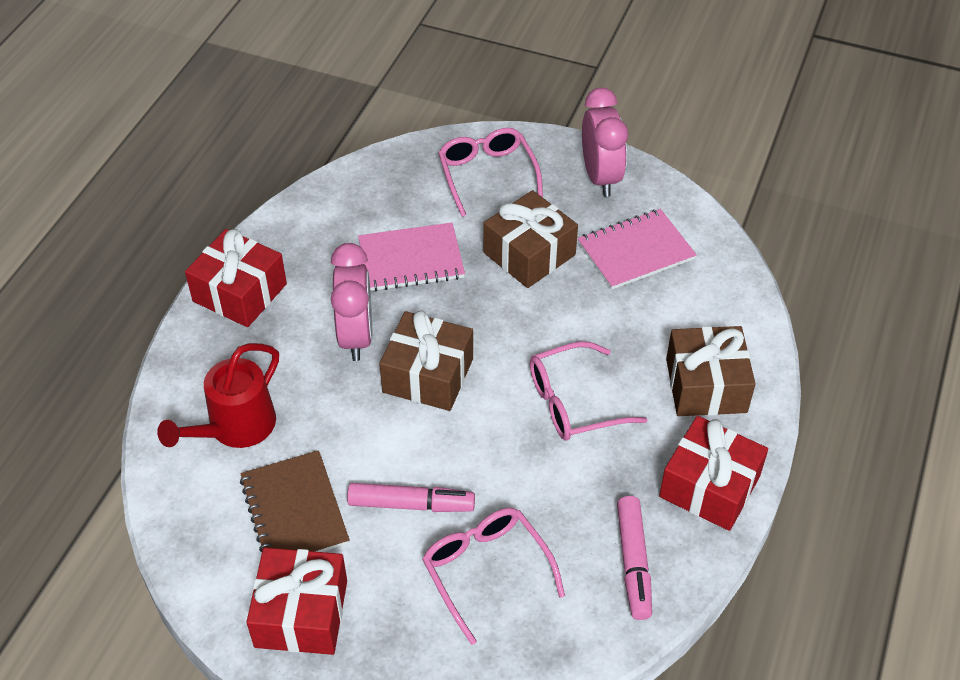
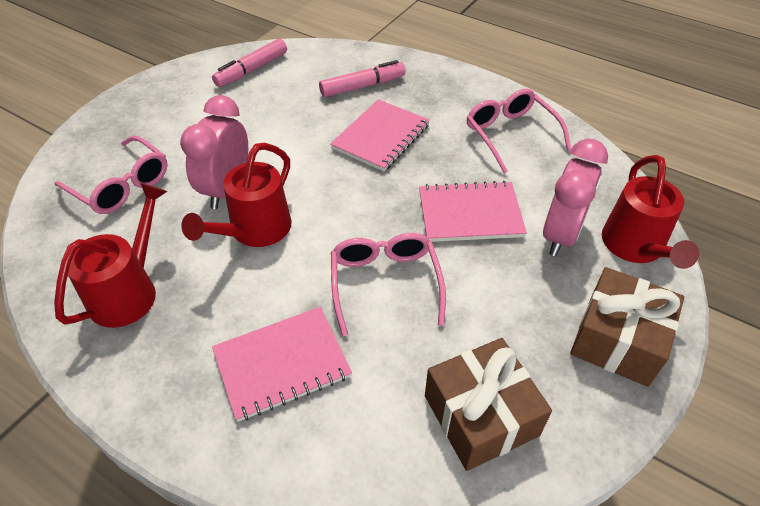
brown gift: 3 -> 2
brown notebook: 1 -> 0
pink notebook: 2 -> 3
red gift: 3 -> 0
red watering can: 1 -> 3

